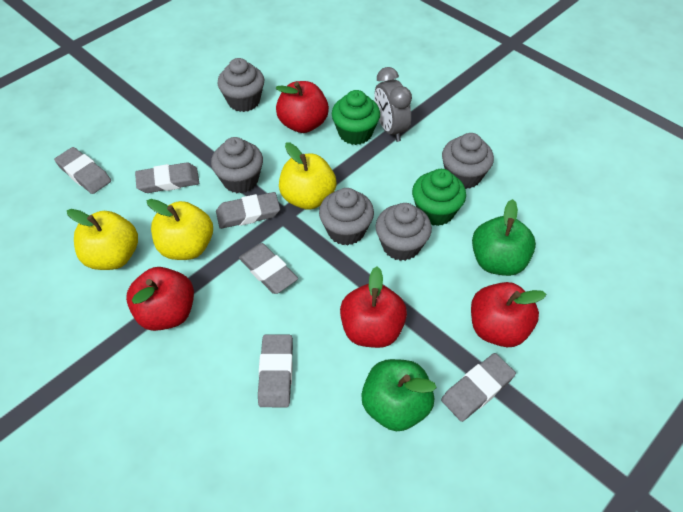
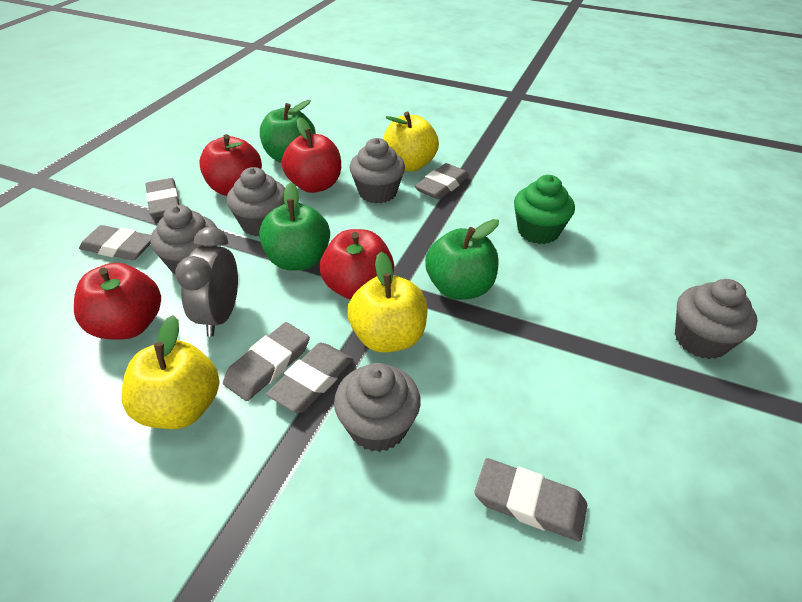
green apple: 2 -> 3
green cupcake: 2 -> 1

